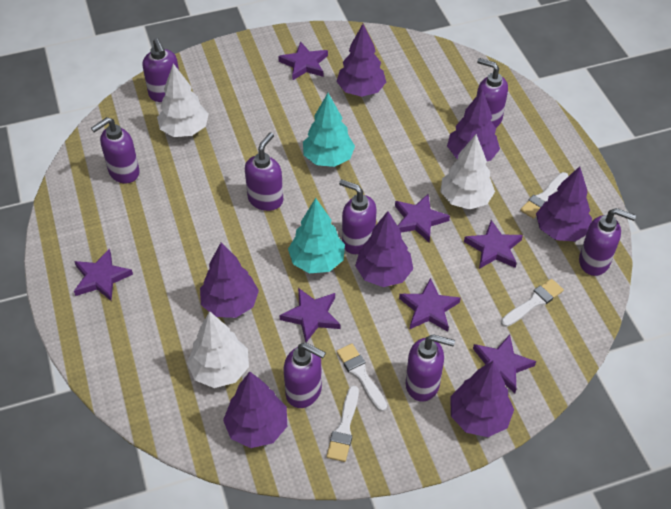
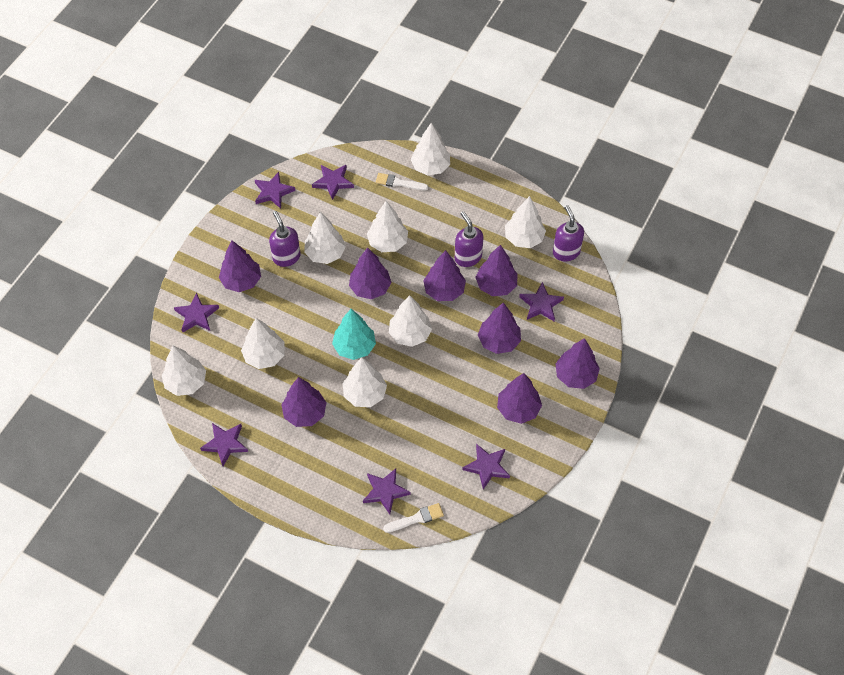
purple soap dispenser: 8 -> 3
purple tree: 7 -> 8
turquoise tree: 2 -> 1
white brush: 4 -> 2
white tree: 3 -> 8

